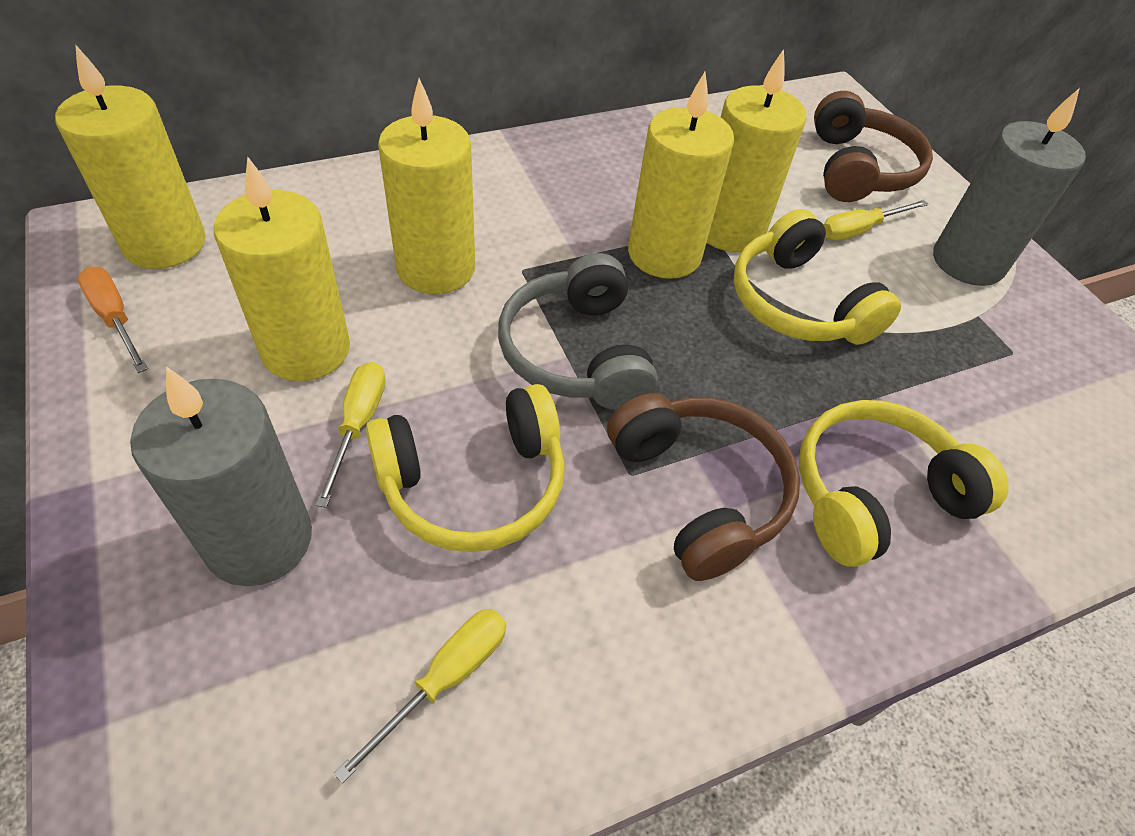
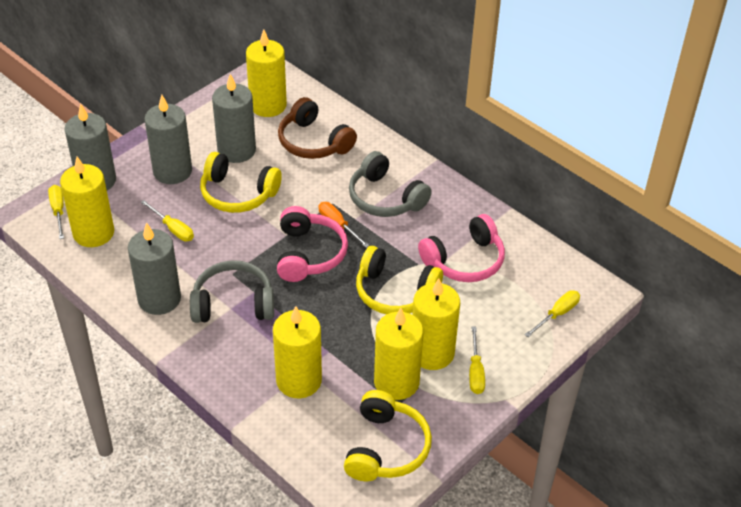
brown headphones: 2 -> 1
grey candle: 2 -> 4
grey headphones: 1 -> 2
pink headphones: 0 -> 2
yellow screwdriver: 3 -> 4

